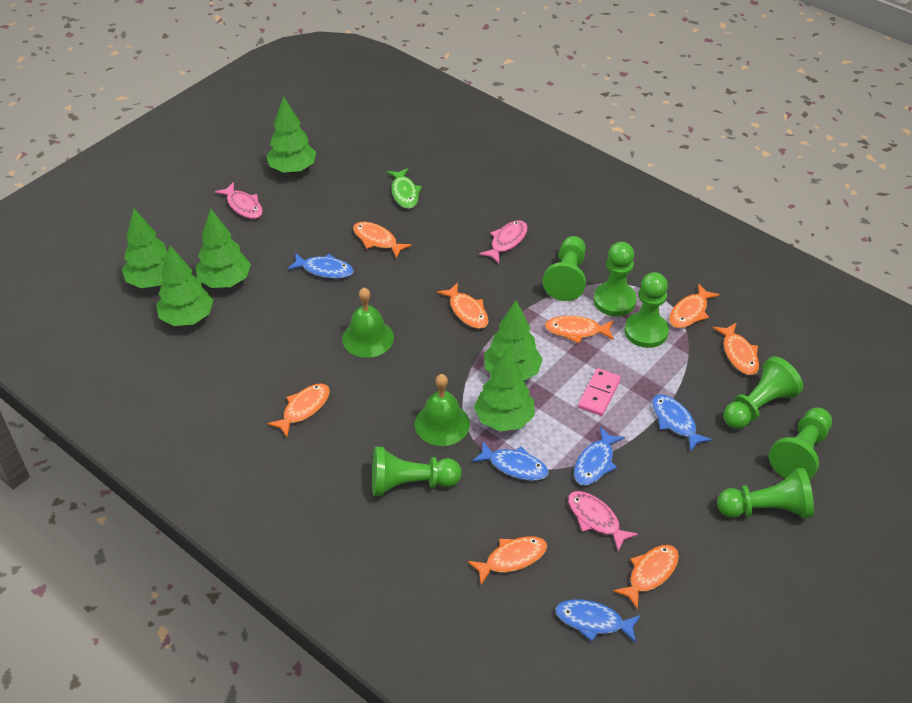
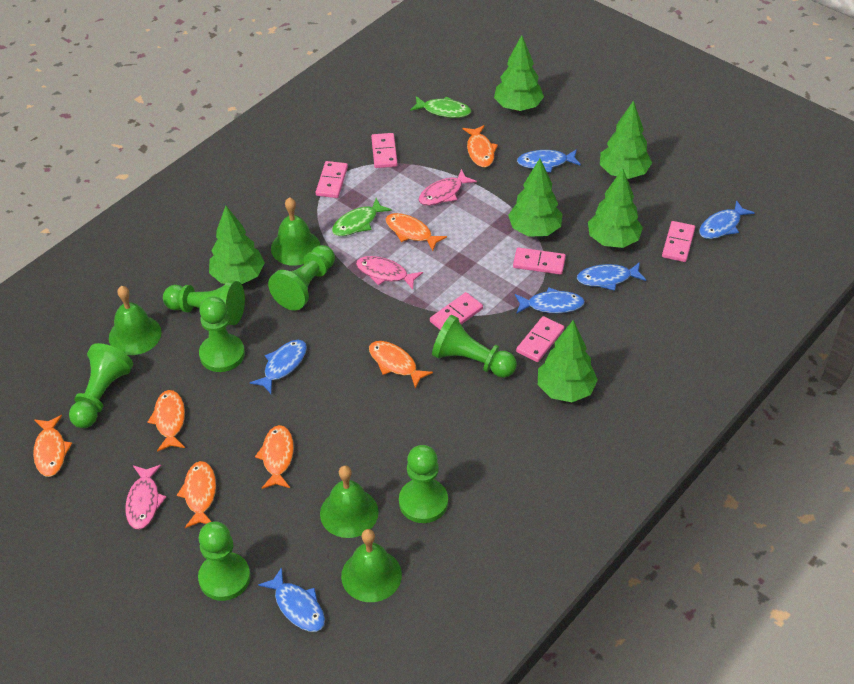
blue fish: 5 -> 6
green bell: 2 -> 4
green fish: 1 -> 2
orange fish: 8 -> 7
pink domino: 1 -> 6

